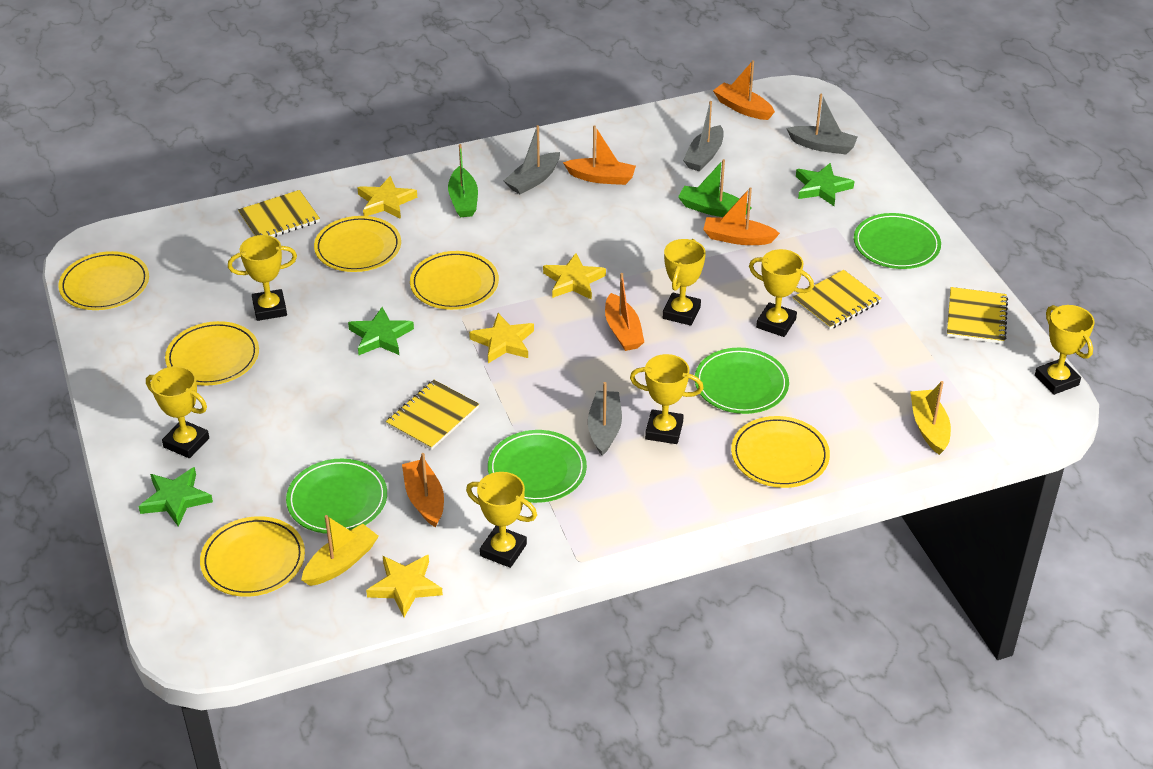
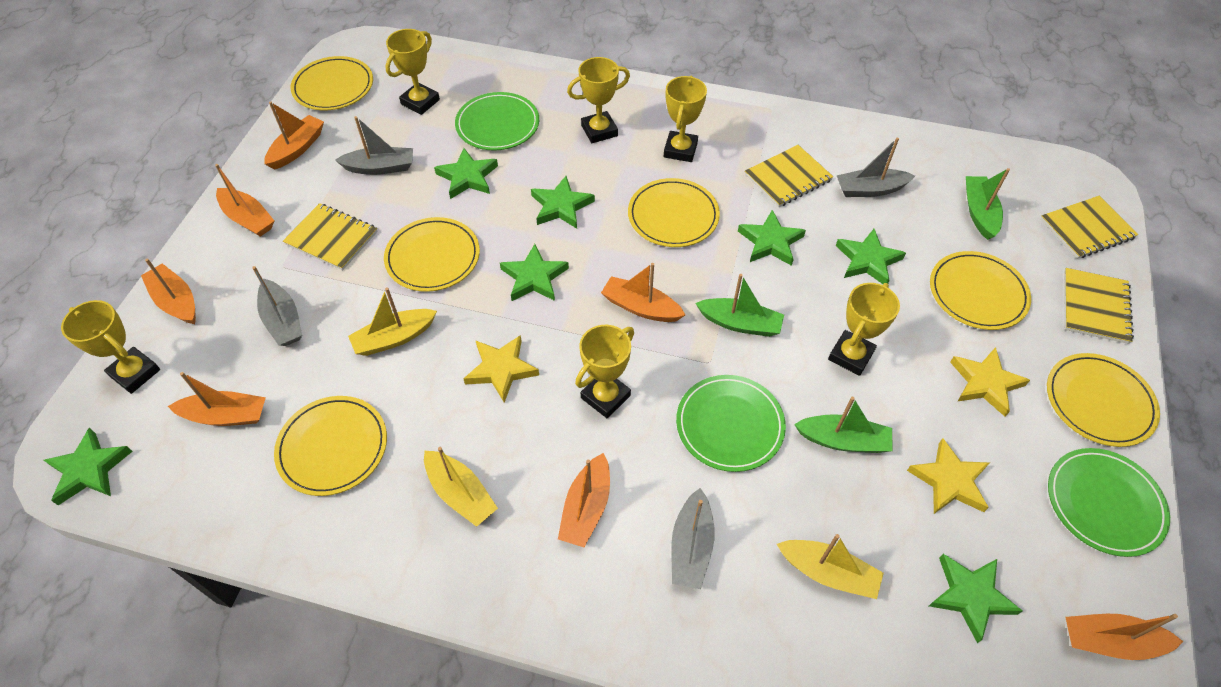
green boat: 2 -> 3
green plate: 4 -> 3
green star: 3 -> 7
orange boat: 5 -> 7
yellow boat: 2 -> 3
yellow star: 4 -> 3
yellow trophy: 7 -> 6

